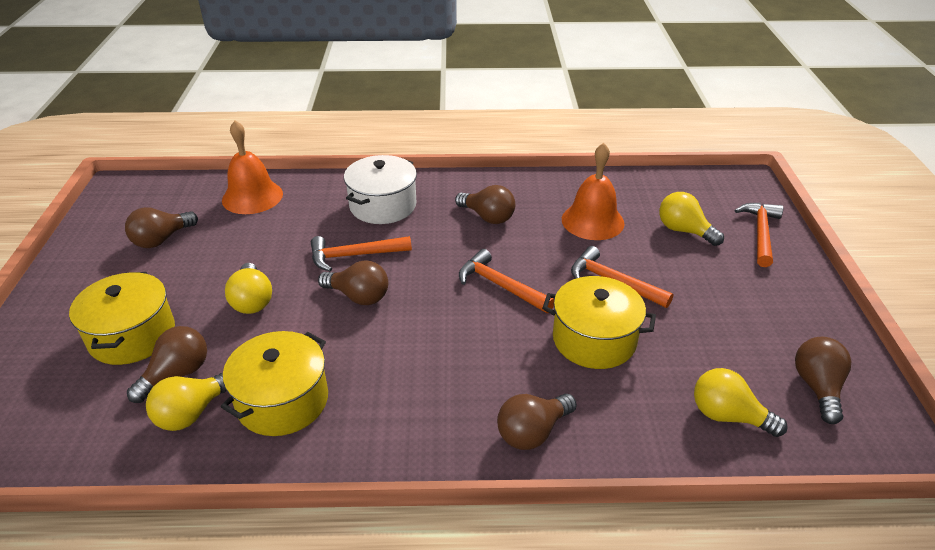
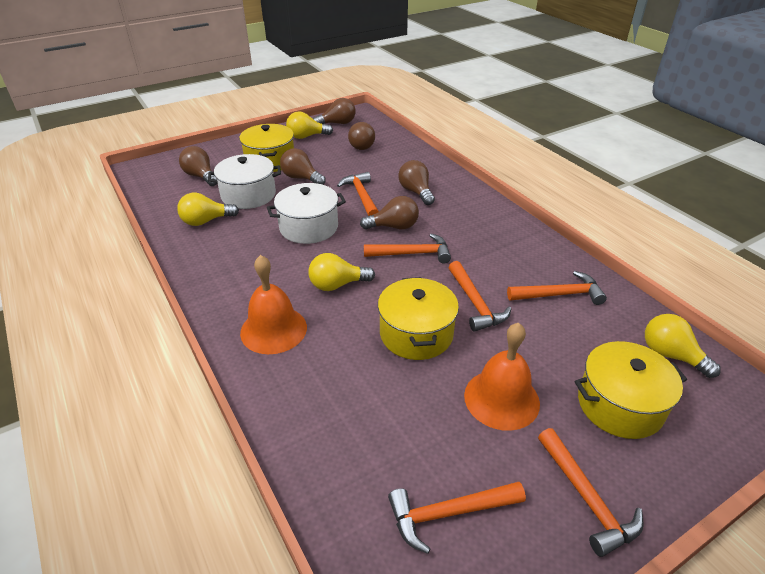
orange hammer: 4 -> 6
white pot: 1 -> 2

